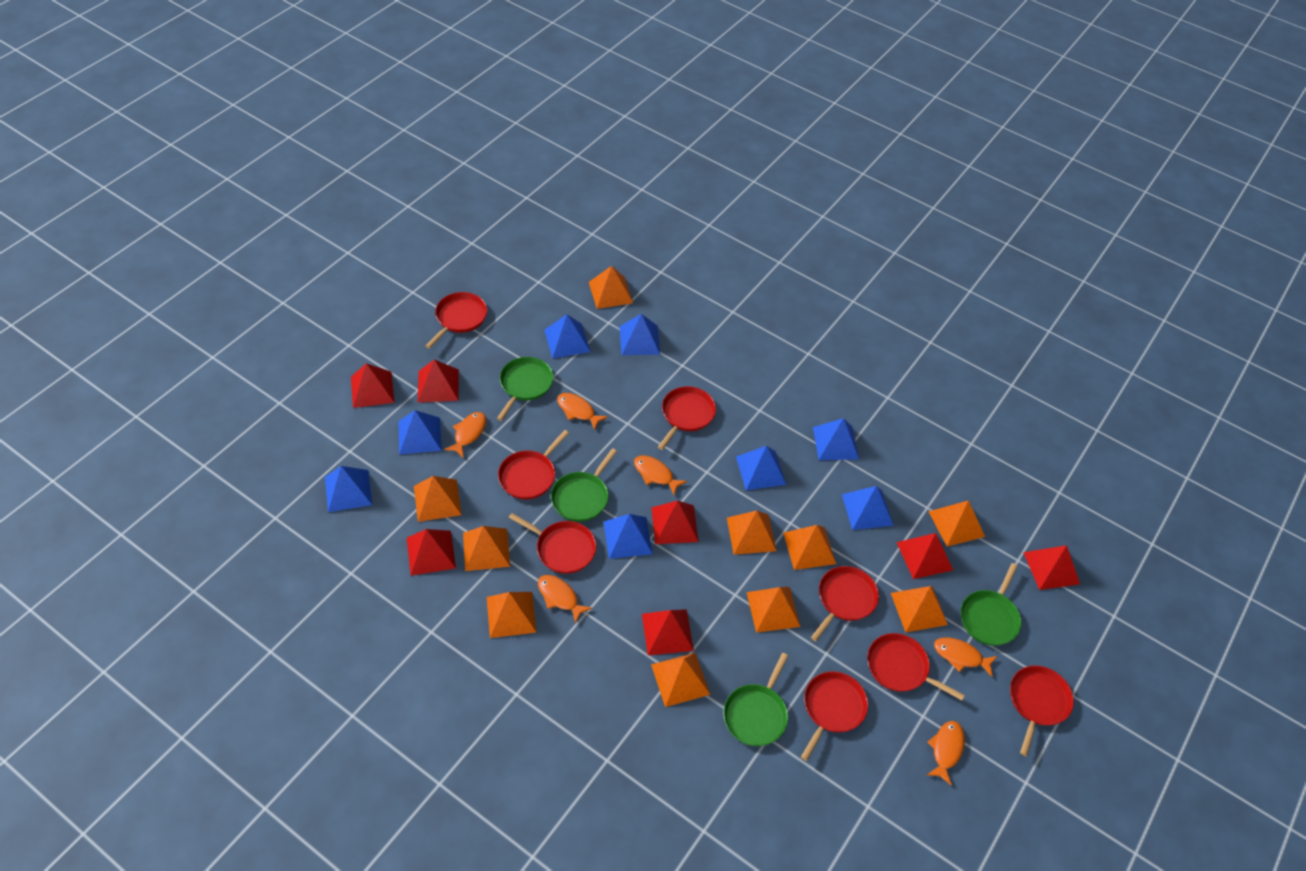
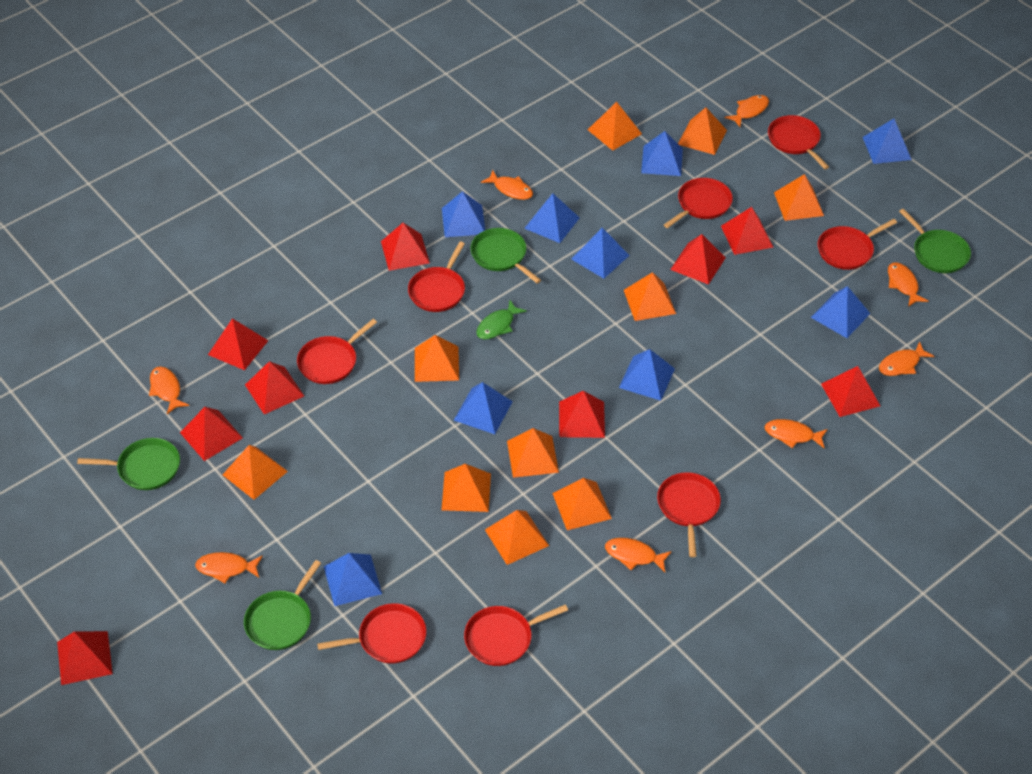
blue pyramid: 8 -> 9
green fish: 0 -> 1
orange fish: 6 -> 8
red pyramid: 7 -> 9

